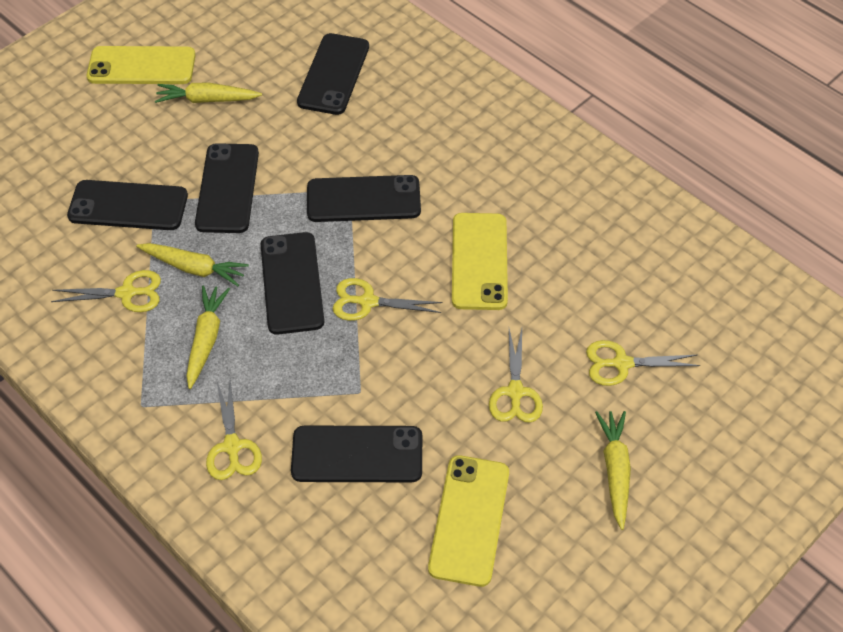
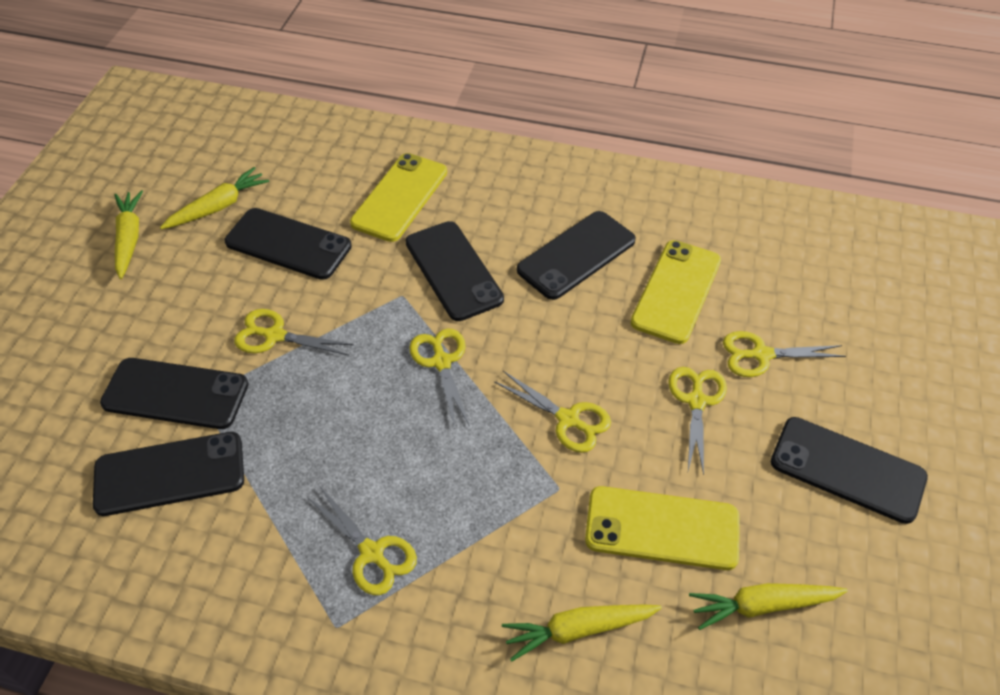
yellow scissors: 5 -> 6

